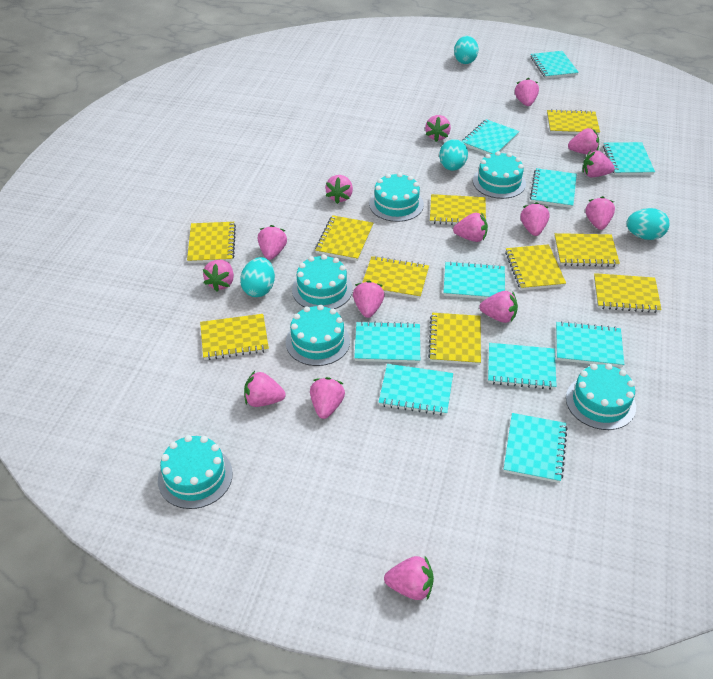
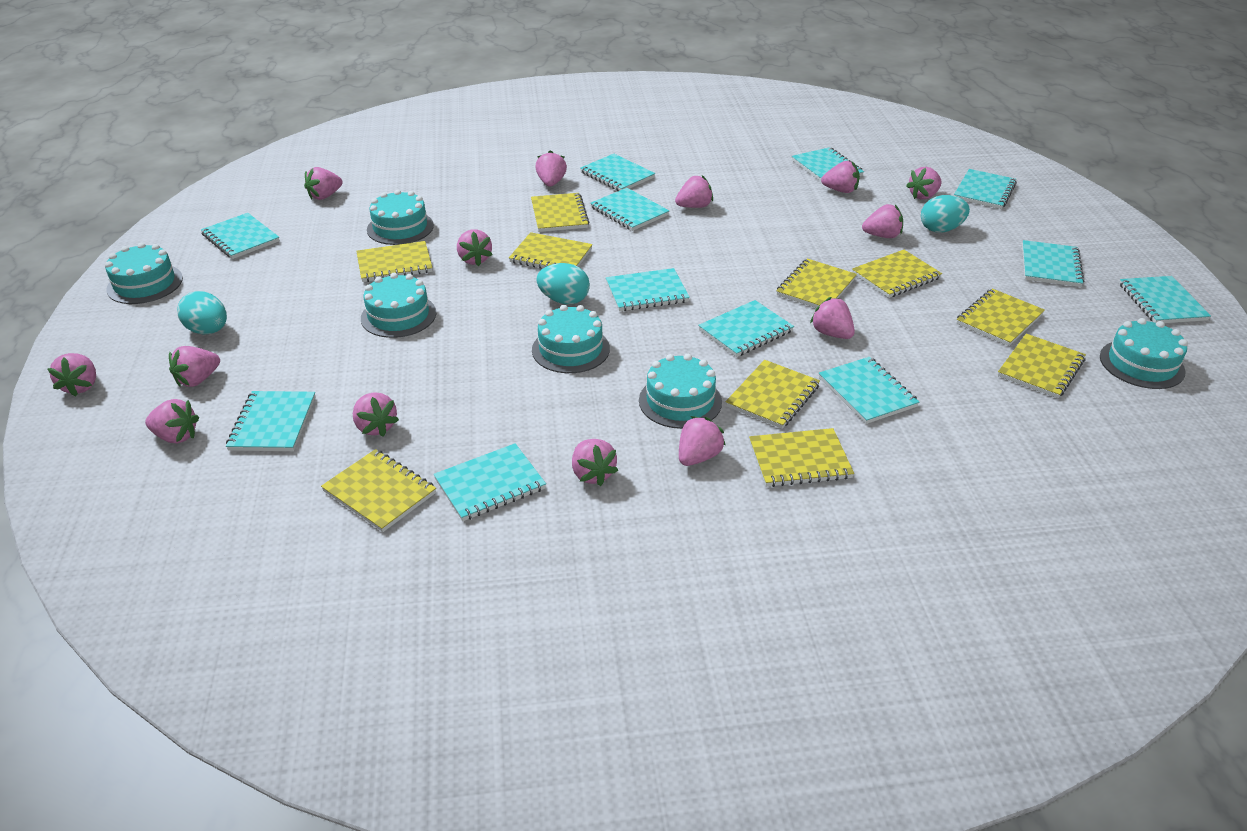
pink strawberry: 15 -> 14
turquoise egg: 4 -> 3
turquoise notebook: 10 -> 12

